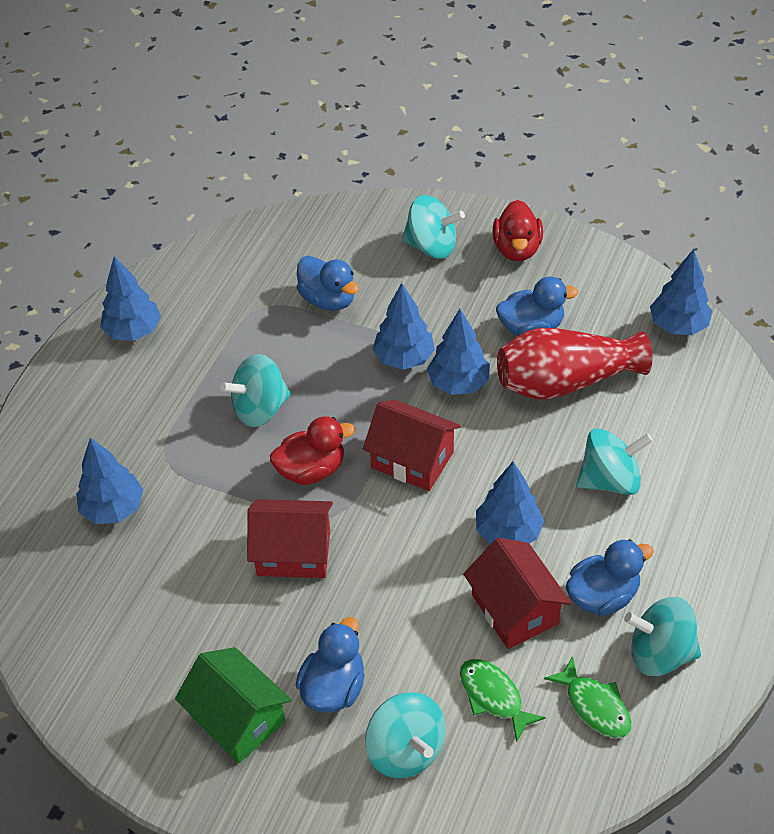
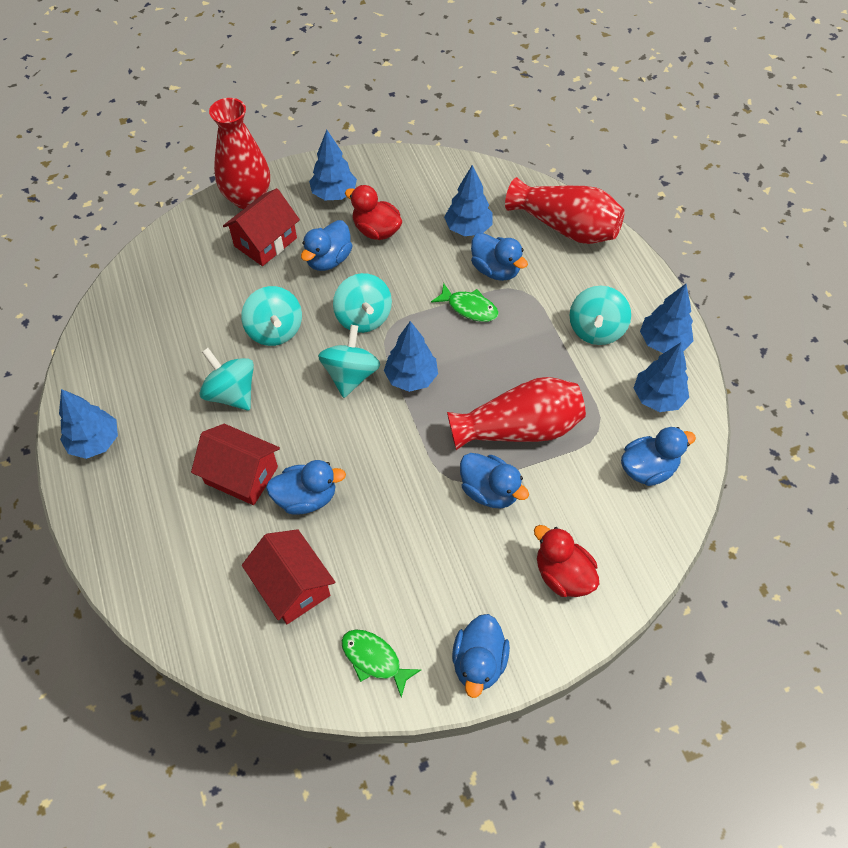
blue duck: 4 -> 6
green house: 1 -> 0
red vase: 1 -> 3

